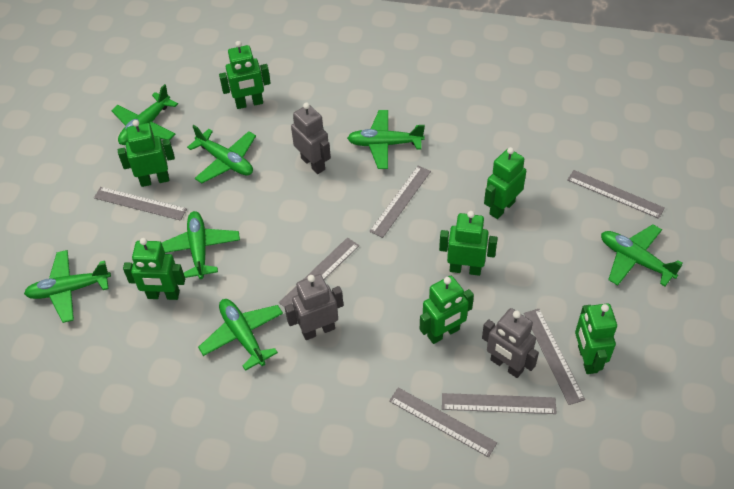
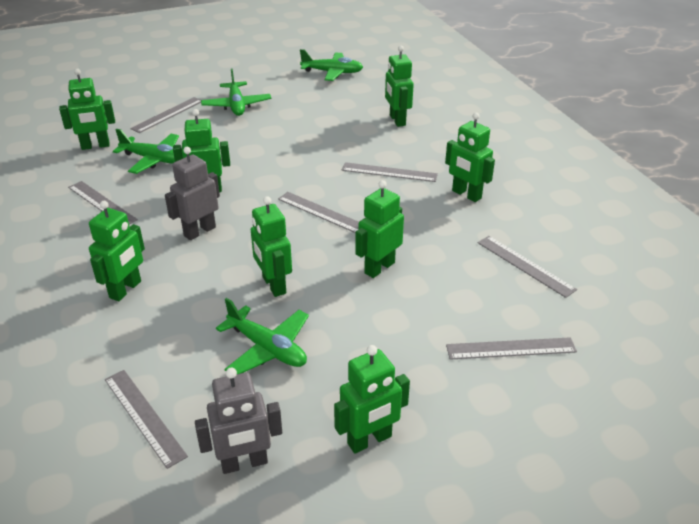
green plane: 7 -> 4
green robot: 7 -> 8
grey robot: 3 -> 2

